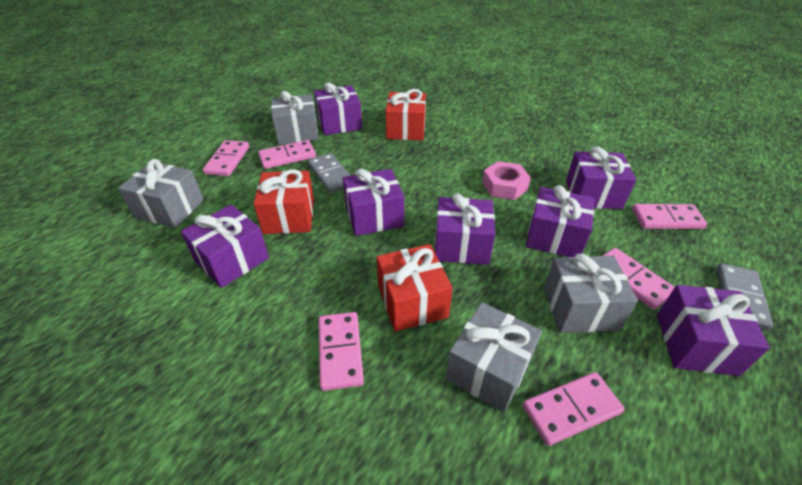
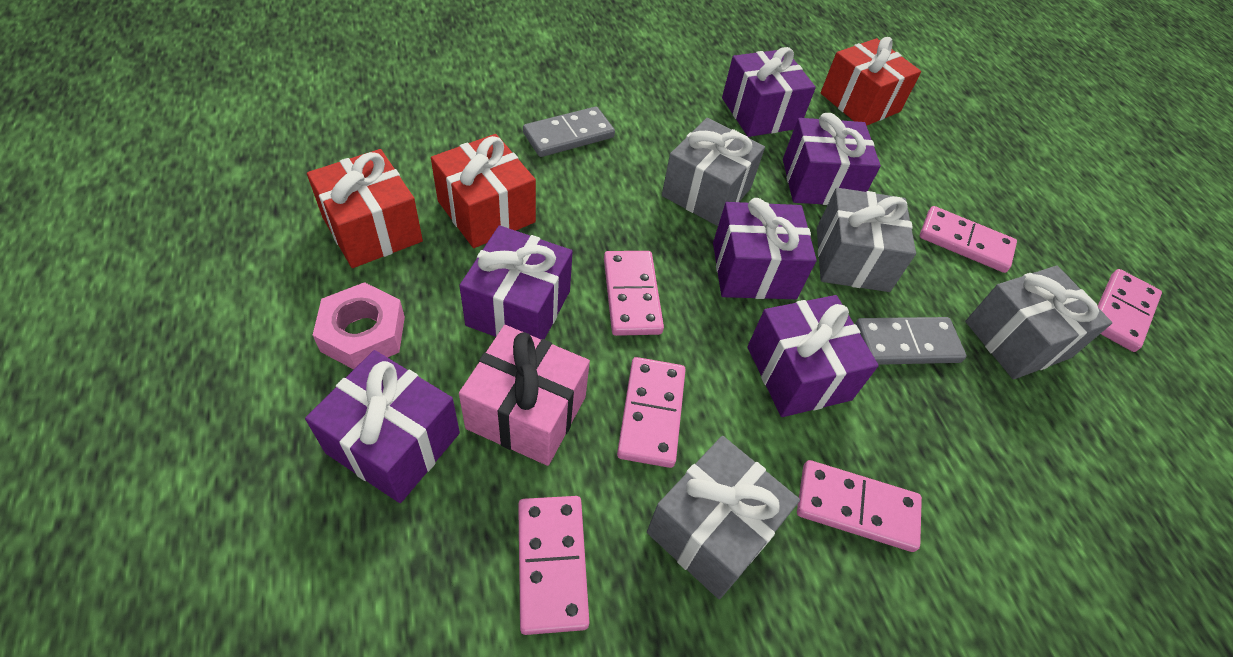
pink gift: 0 -> 1
purple gift: 7 -> 6

